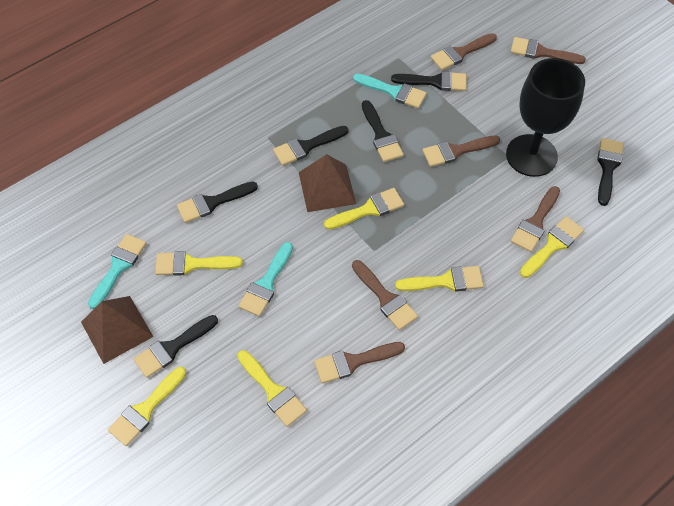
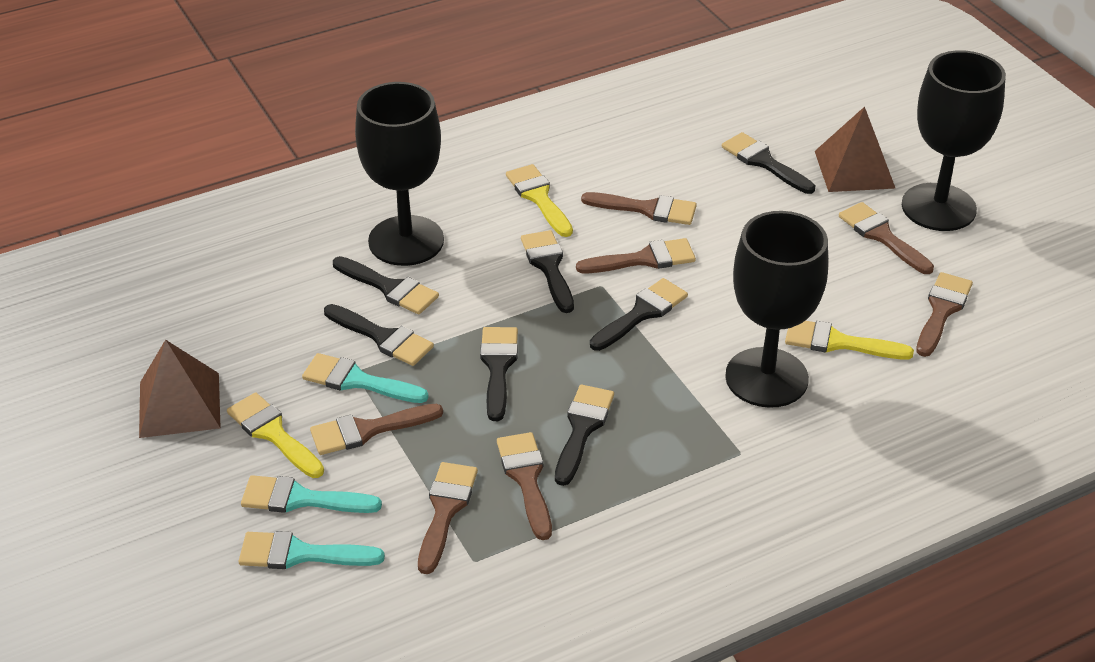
black brush: 6 -> 7
black goblet: 1 -> 3
brown brush: 6 -> 7
yellow brush: 6 -> 3

